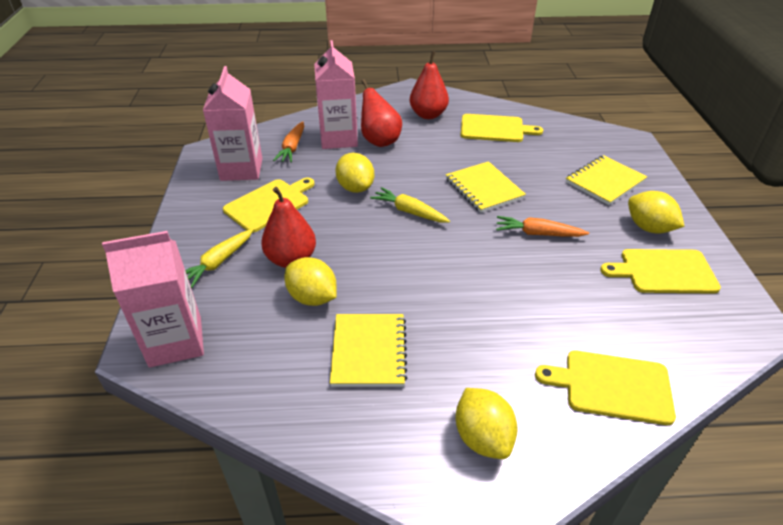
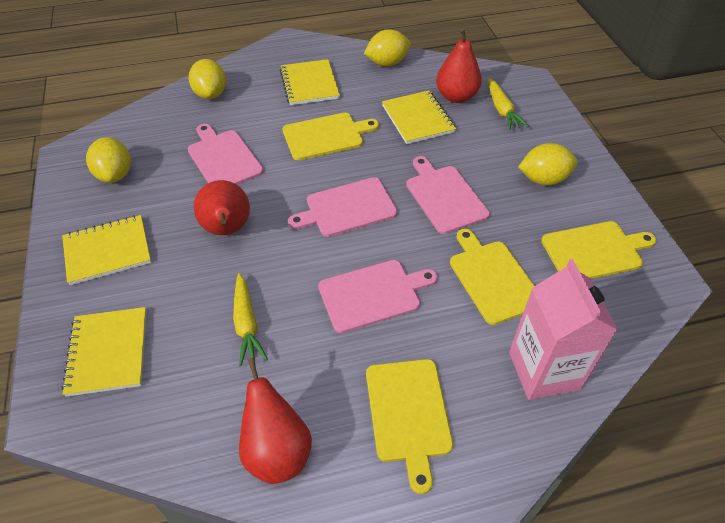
orange carrot: 2 -> 0
pink carton: 3 -> 1
pink cutting board: 0 -> 4
yellow notebook: 3 -> 4

